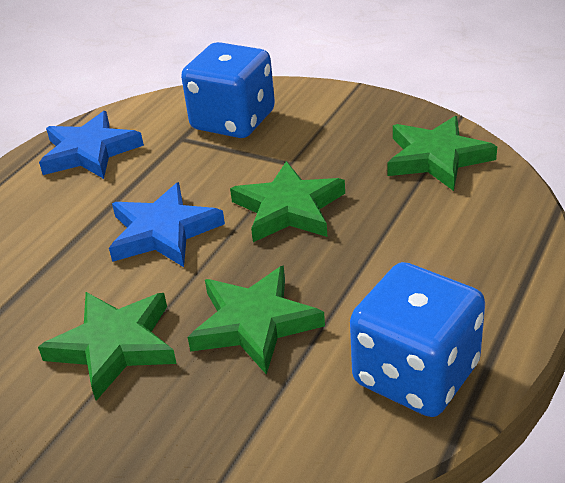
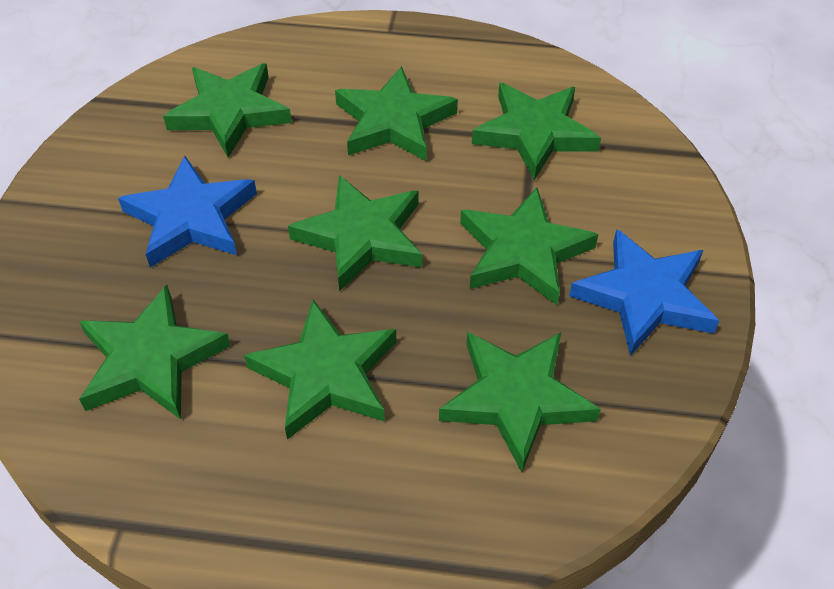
blue dice: 2 -> 0
green star: 4 -> 8

